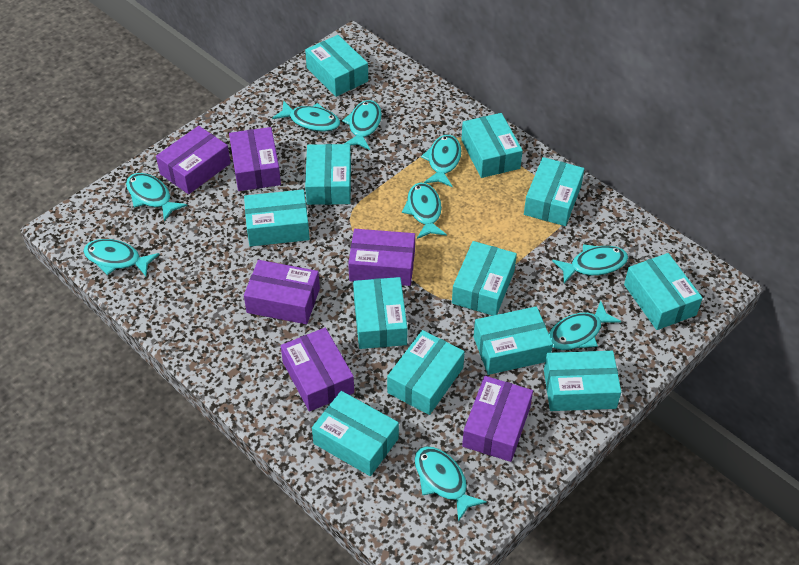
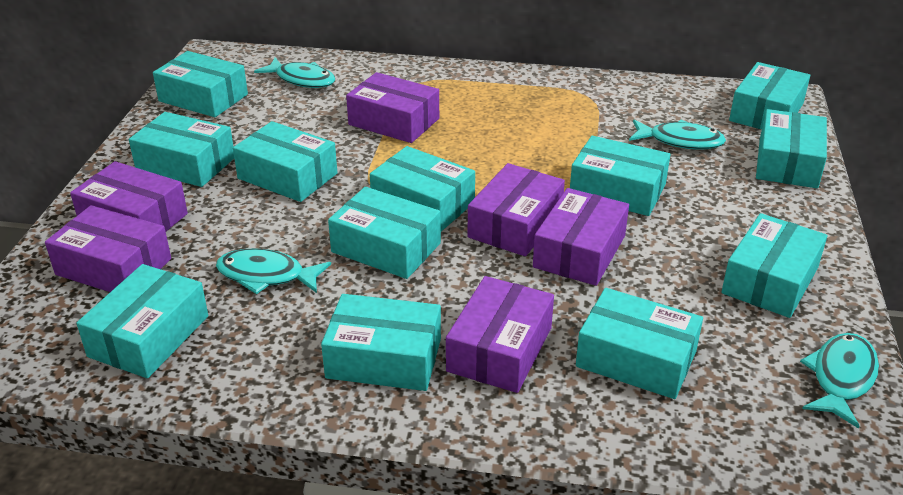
turquoise fish: 9 -> 4

